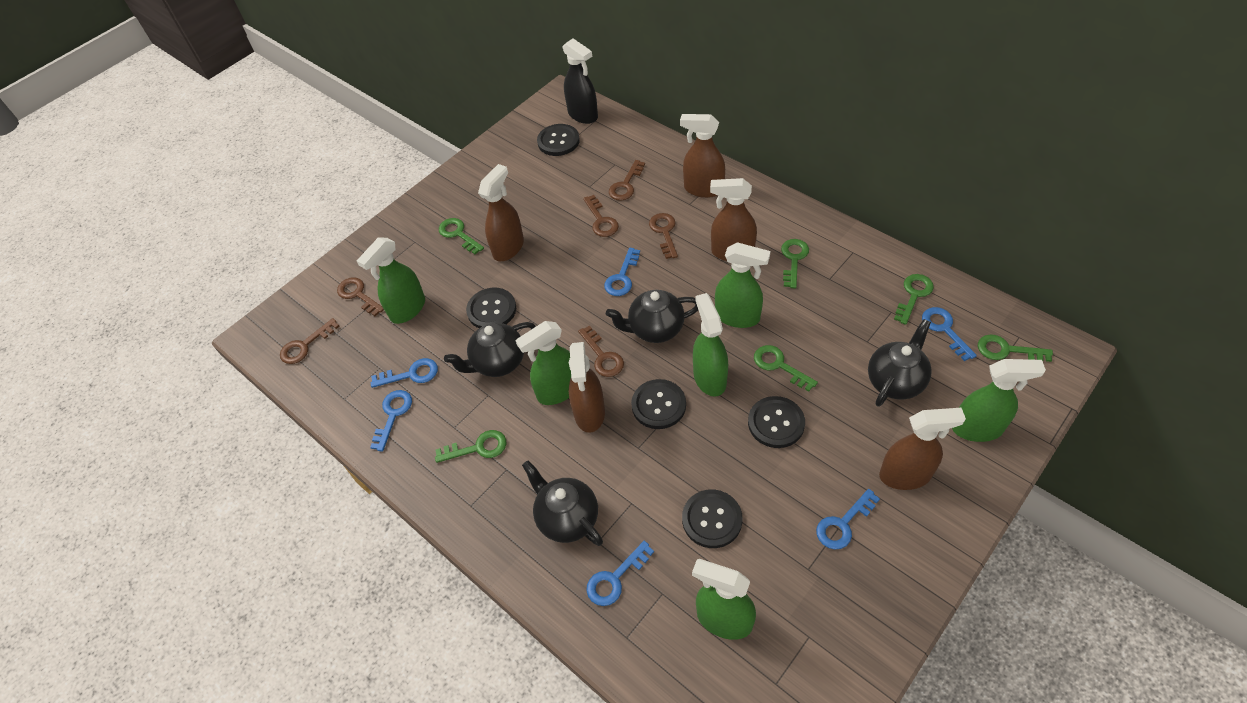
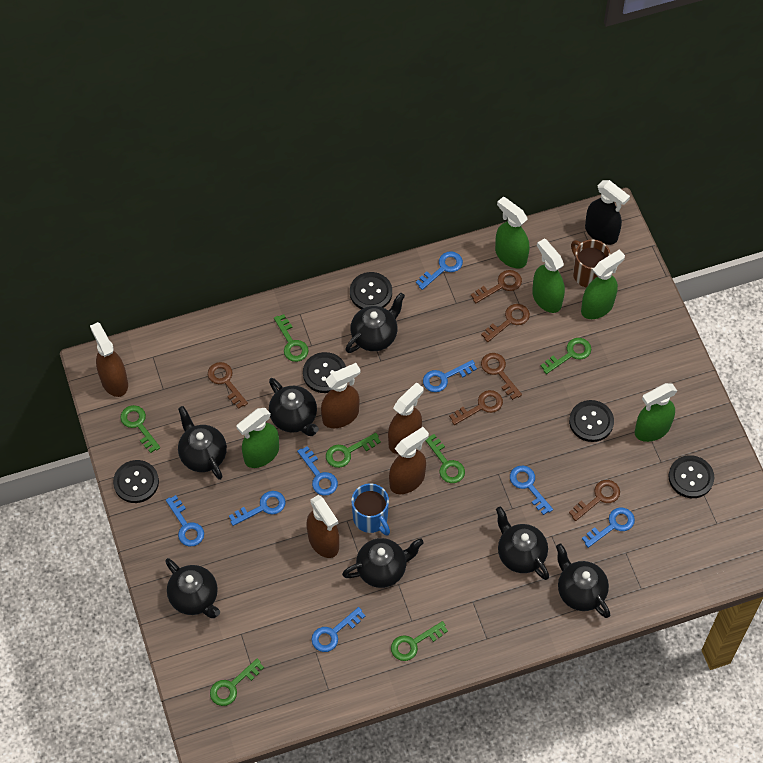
black teapot: 4 -> 7
blue key: 6 -> 8
blue mug: 0 -> 1
brown mug: 0 -> 1
green key: 6 -> 7
green spray bottle: 6 -> 5

